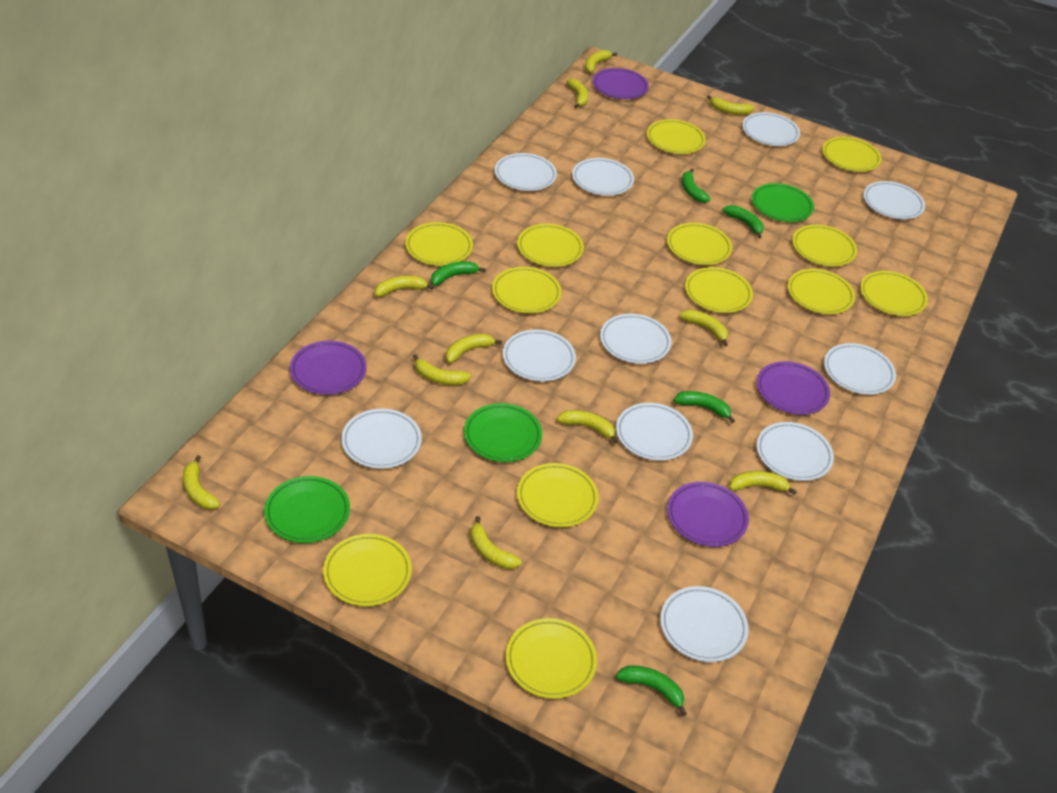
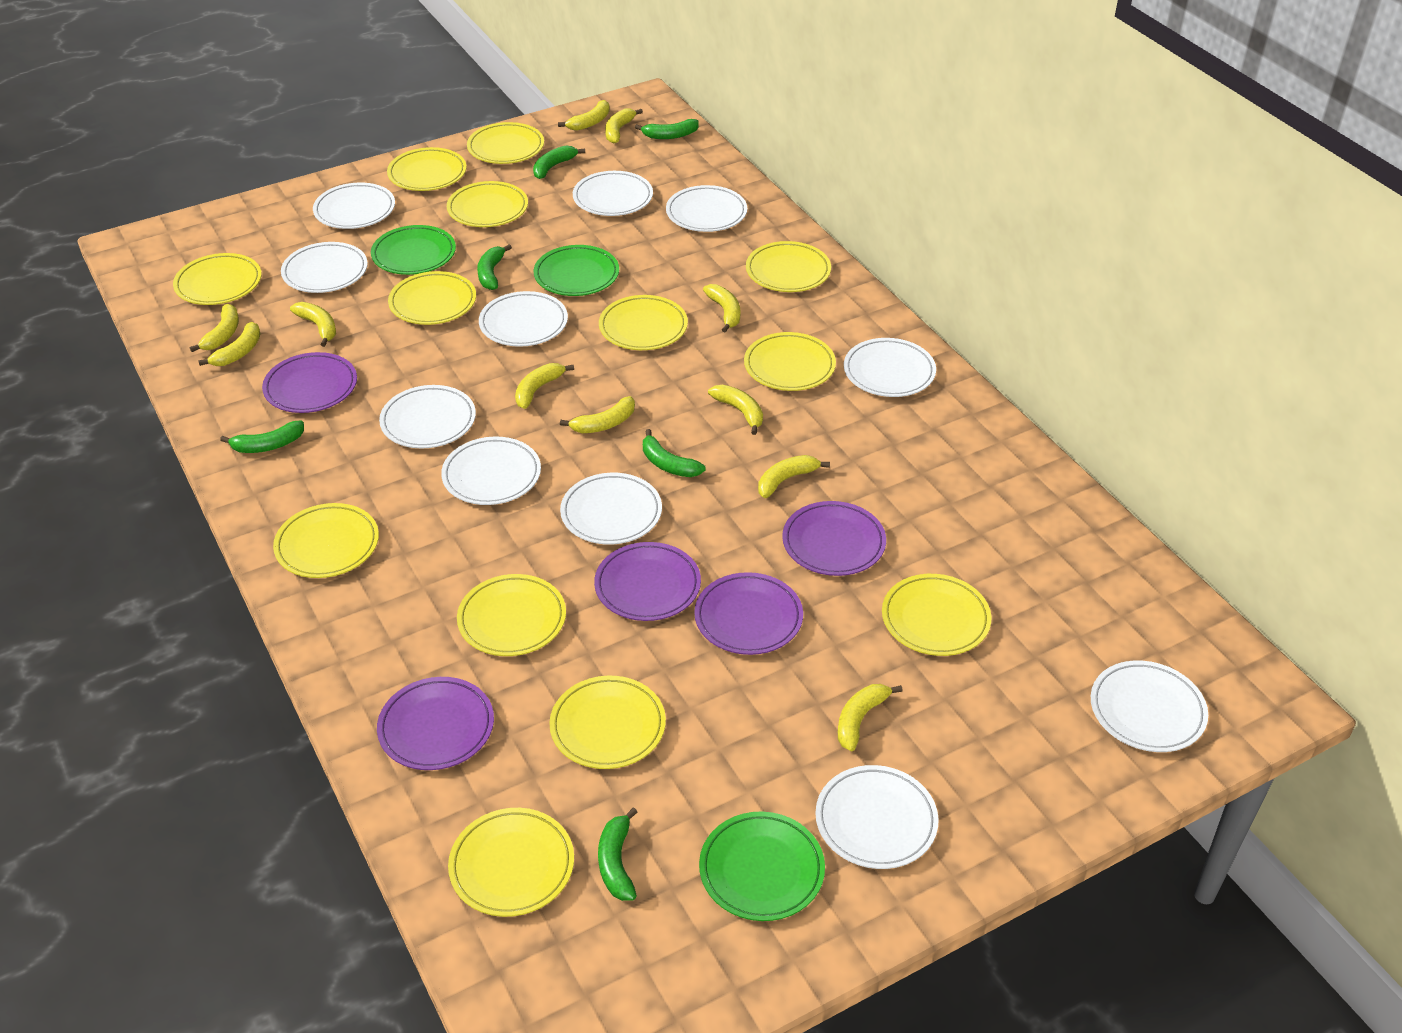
green banana: 5 -> 6
purple plate: 4 -> 5

